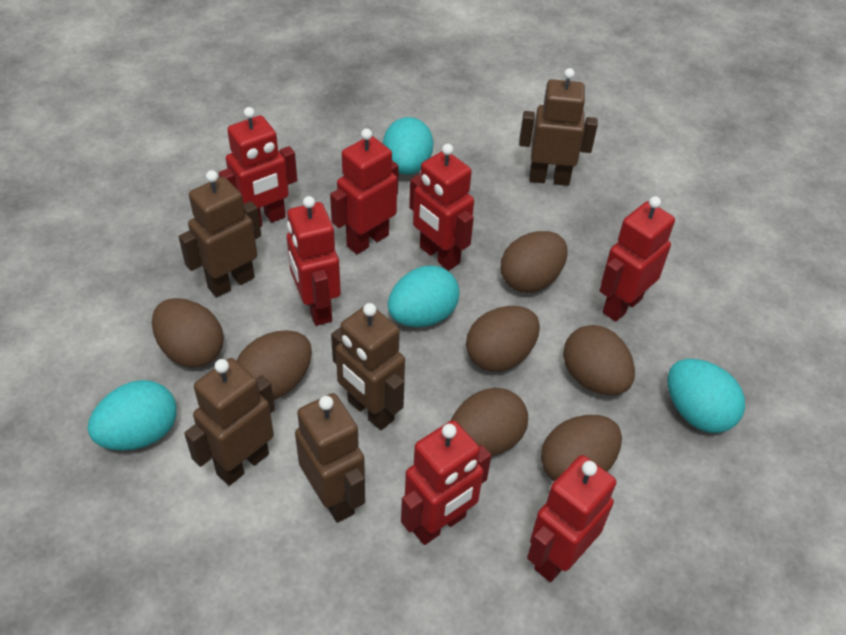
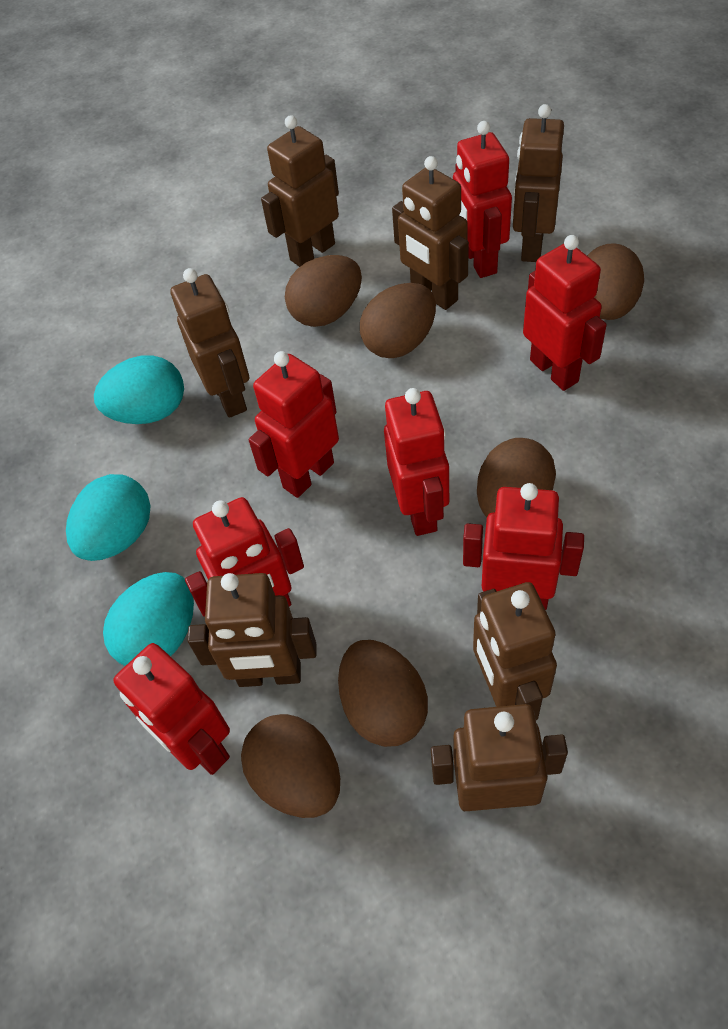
brown egg: 7 -> 6
brown robot: 5 -> 7
turquoise egg: 4 -> 3

